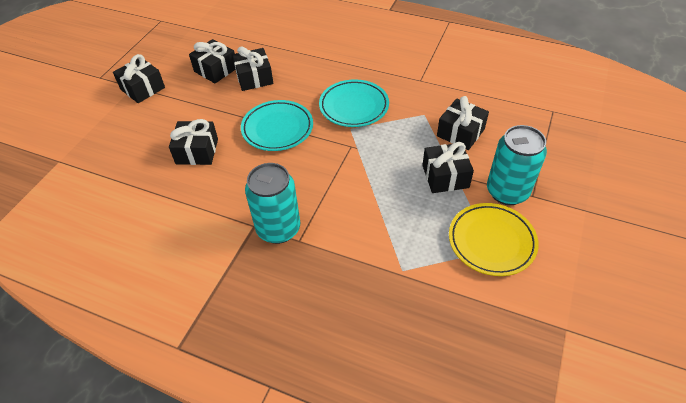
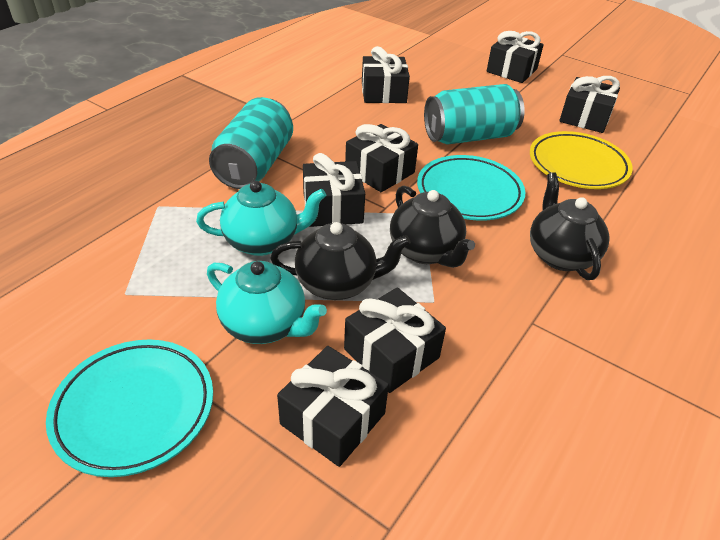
black gift: 6 -> 7
black teapot: 0 -> 3
turquoise teapot: 0 -> 2

